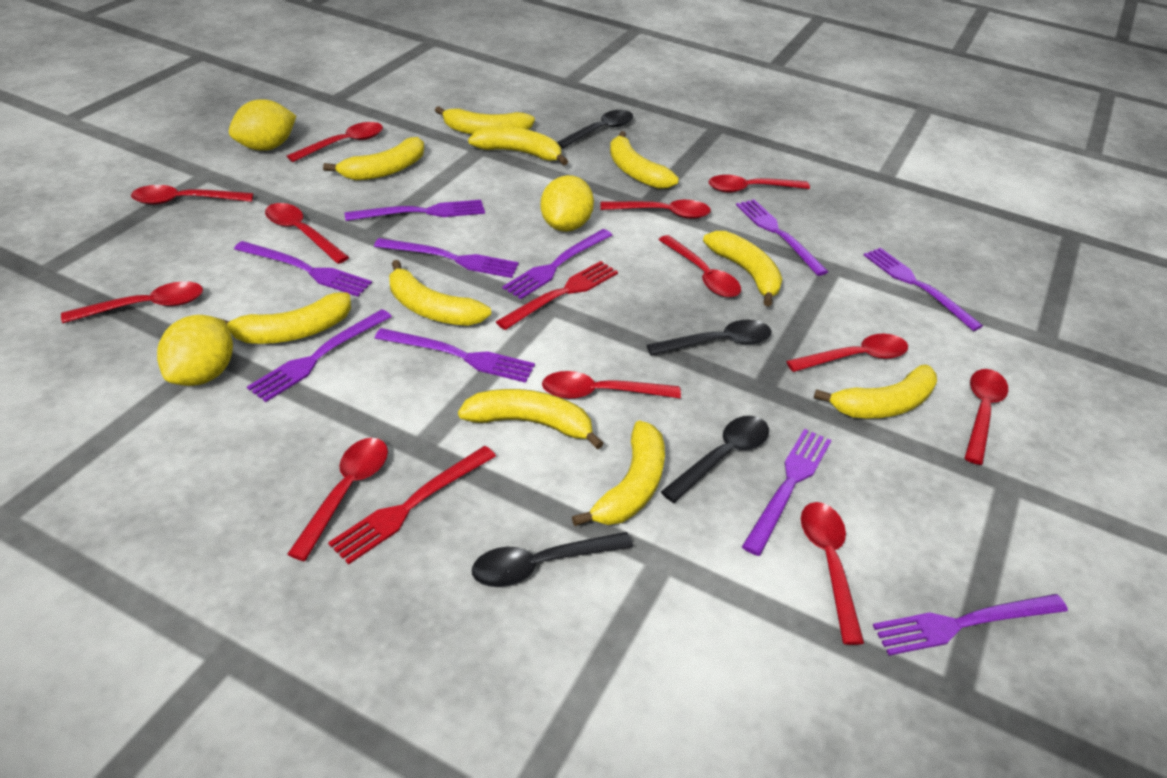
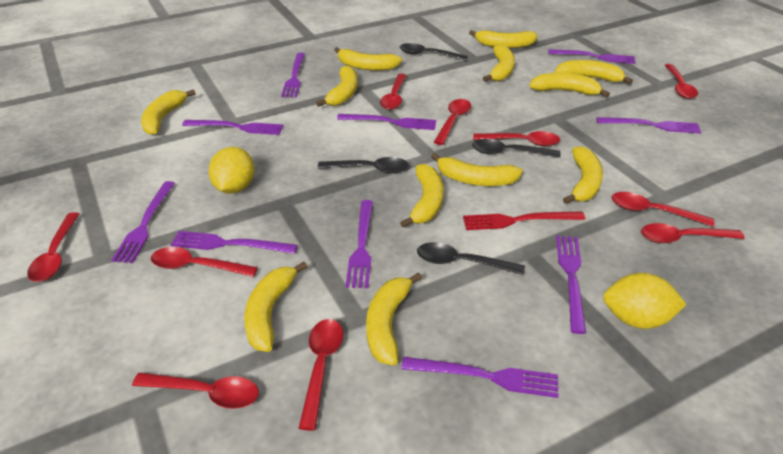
red fork: 2 -> 1
red spoon: 12 -> 10
yellow banana: 10 -> 12
yellow lemon: 3 -> 2

